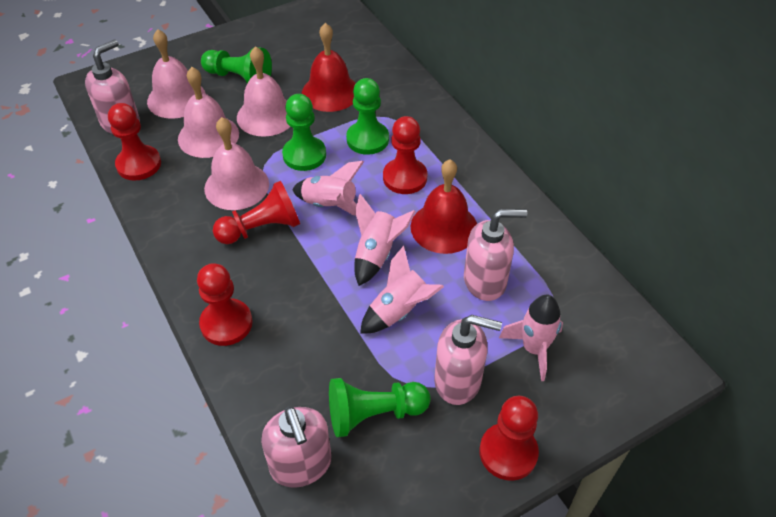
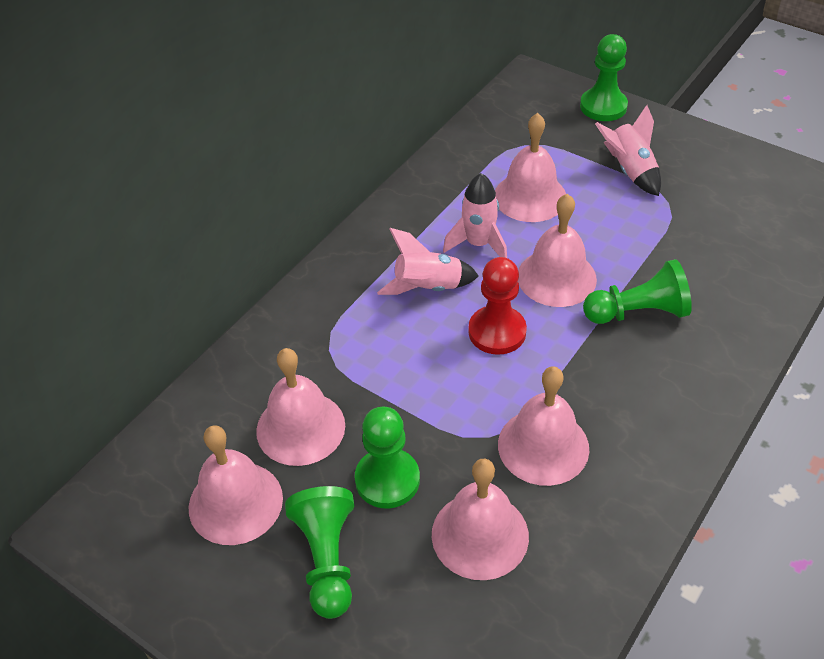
pink bell: 4 -> 6
pink rocket: 4 -> 3
pink soap dispenser: 4 -> 0
red bell: 2 -> 0
red pawn: 5 -> 1

